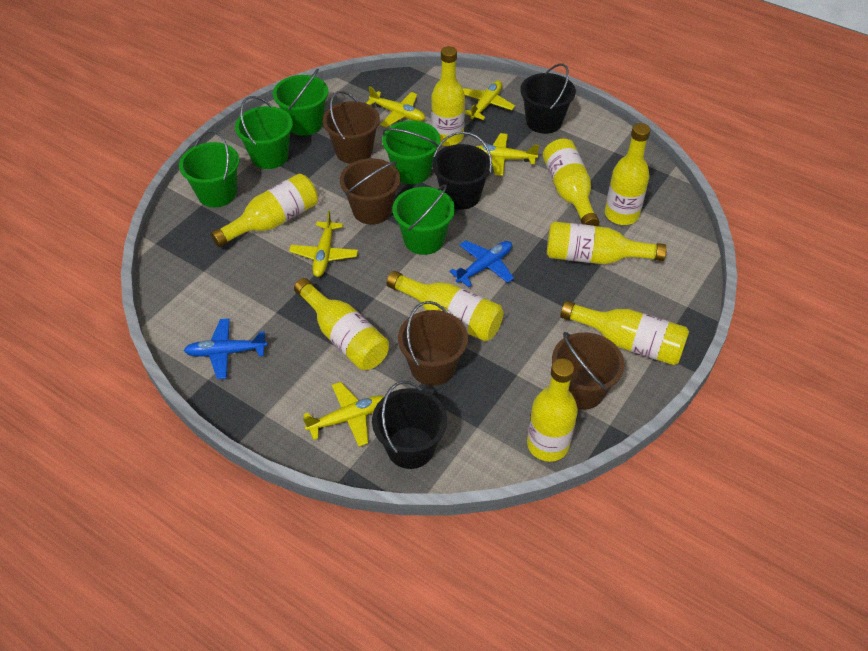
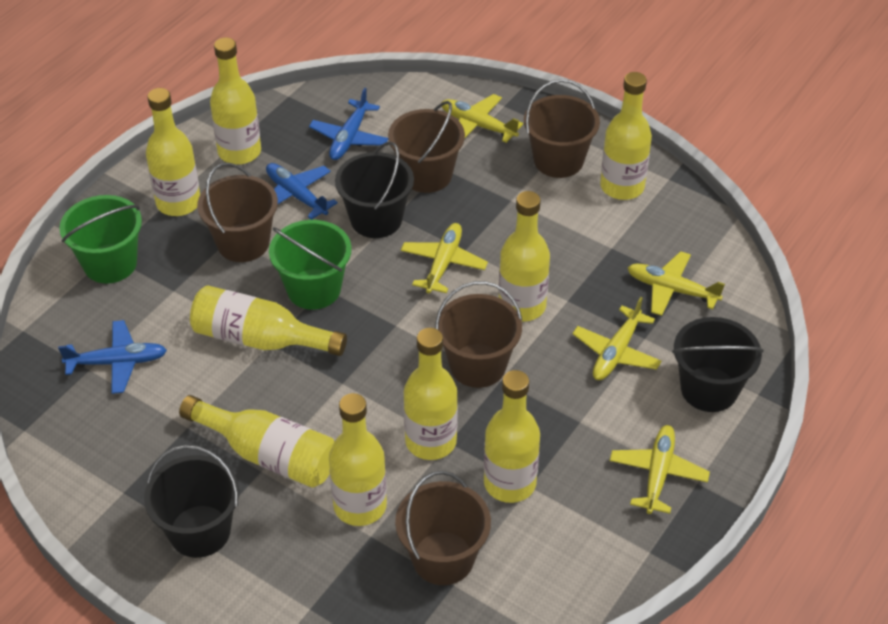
blue plane: 2 -> 3
brown bucket: 4 -> 5
green bucket: 5 -> 2

